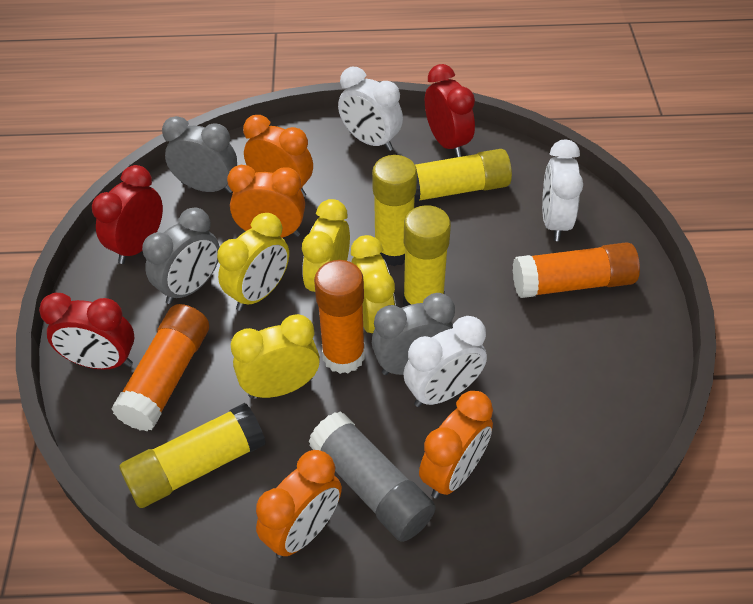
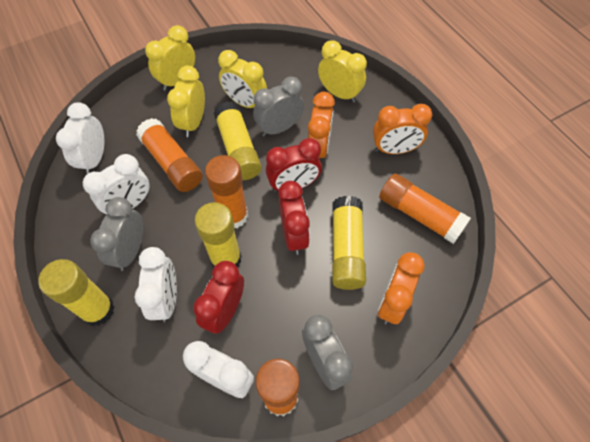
grey glue stick: 1 -> 0
orange clock: 4 -> 3
orange glue stick: 3 -> 4
white clock: 3 -> 4

